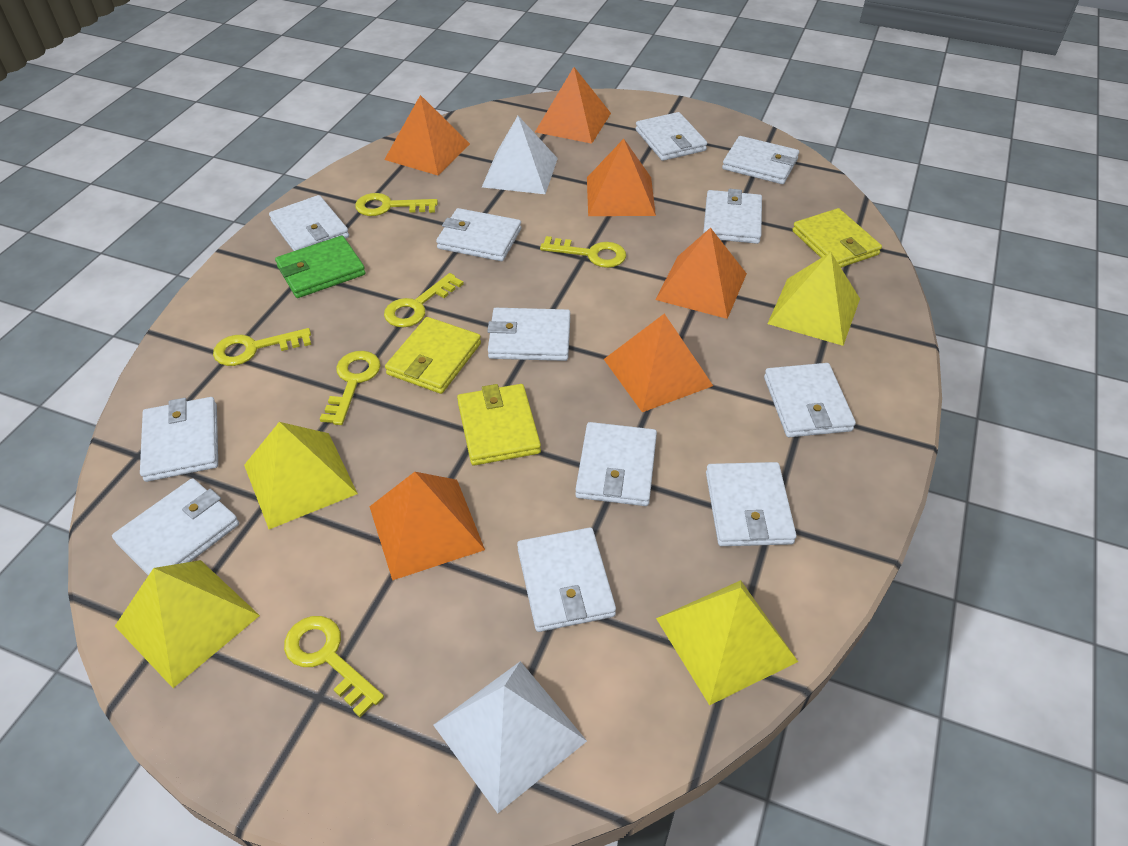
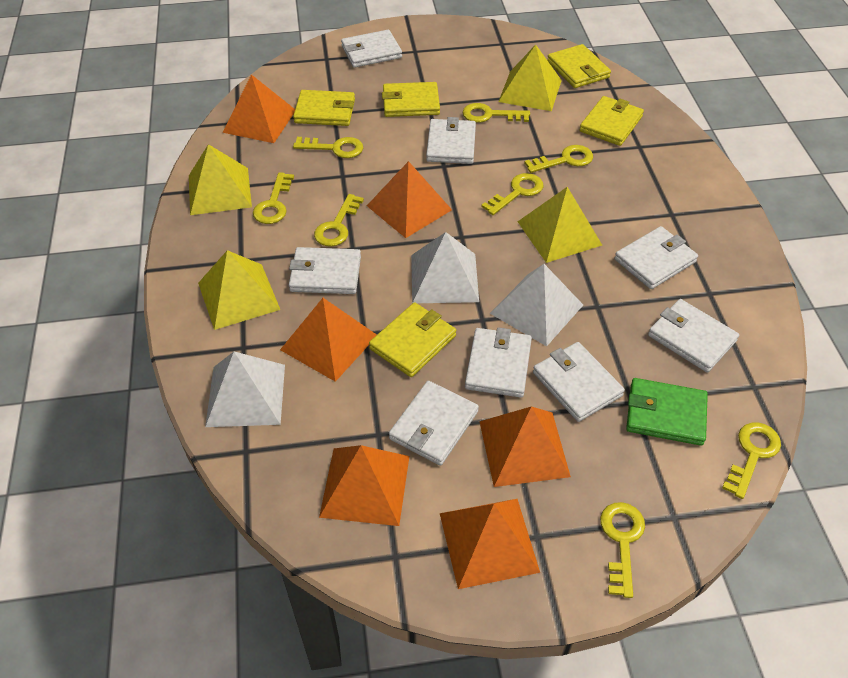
white pyramid: 2 -> 3
white wallet: 12 -> 8
yellow key: 6 -> 8
yellow wallet: 3 -> 5

